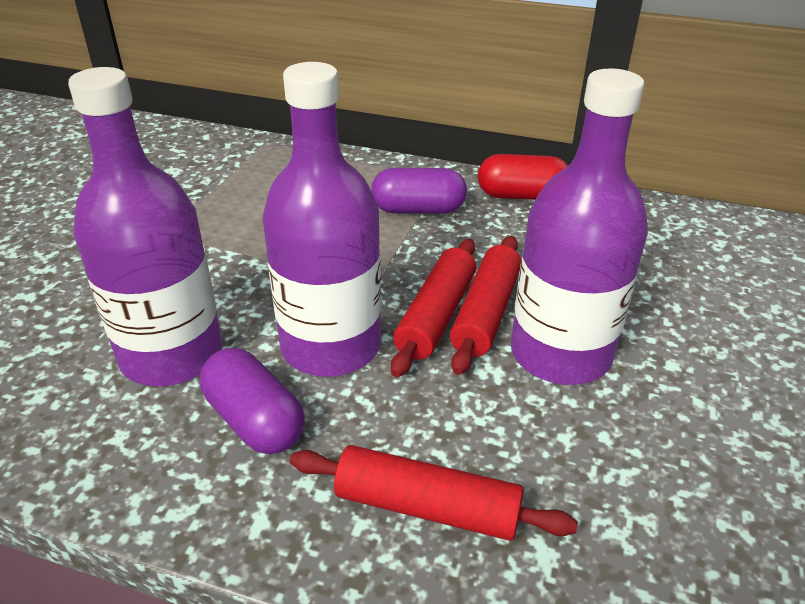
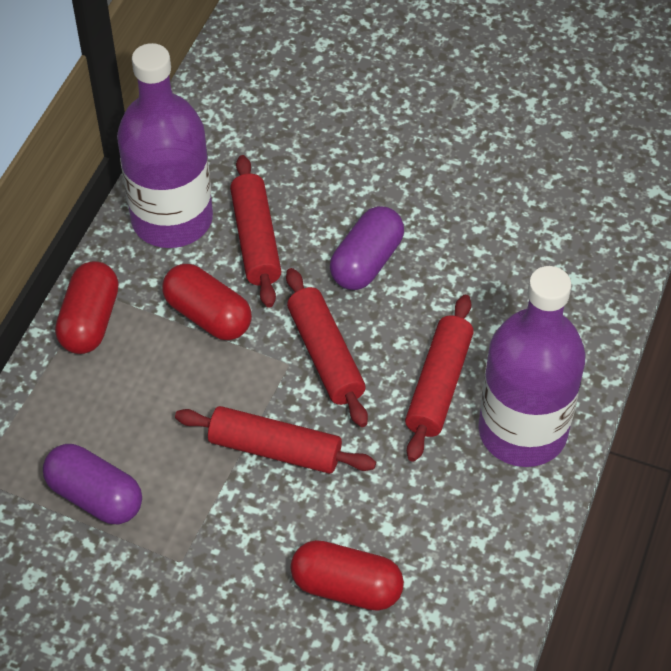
purple bottle: 3 -> 2
red capsule: 1 -> 3
red rolling pin: 3 -> 4

